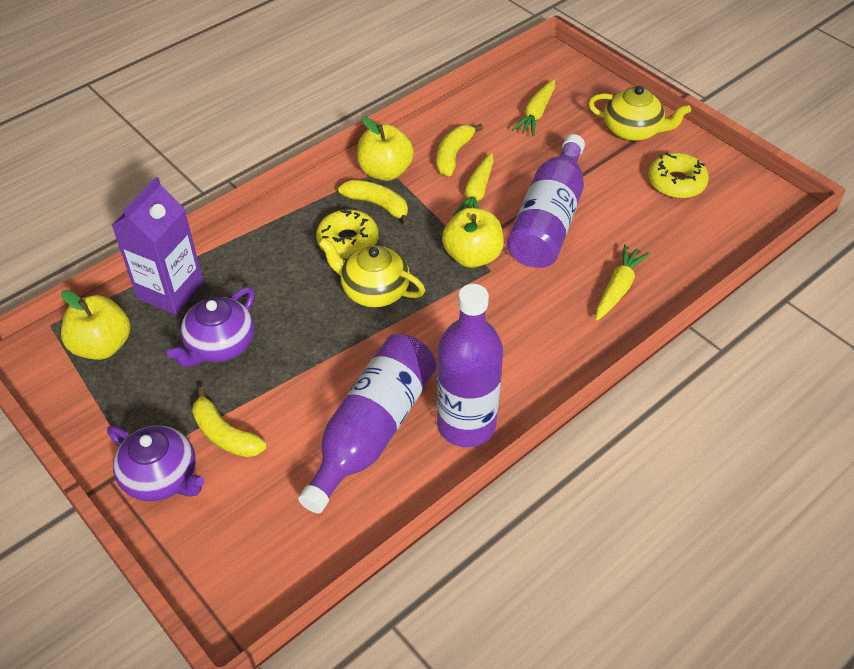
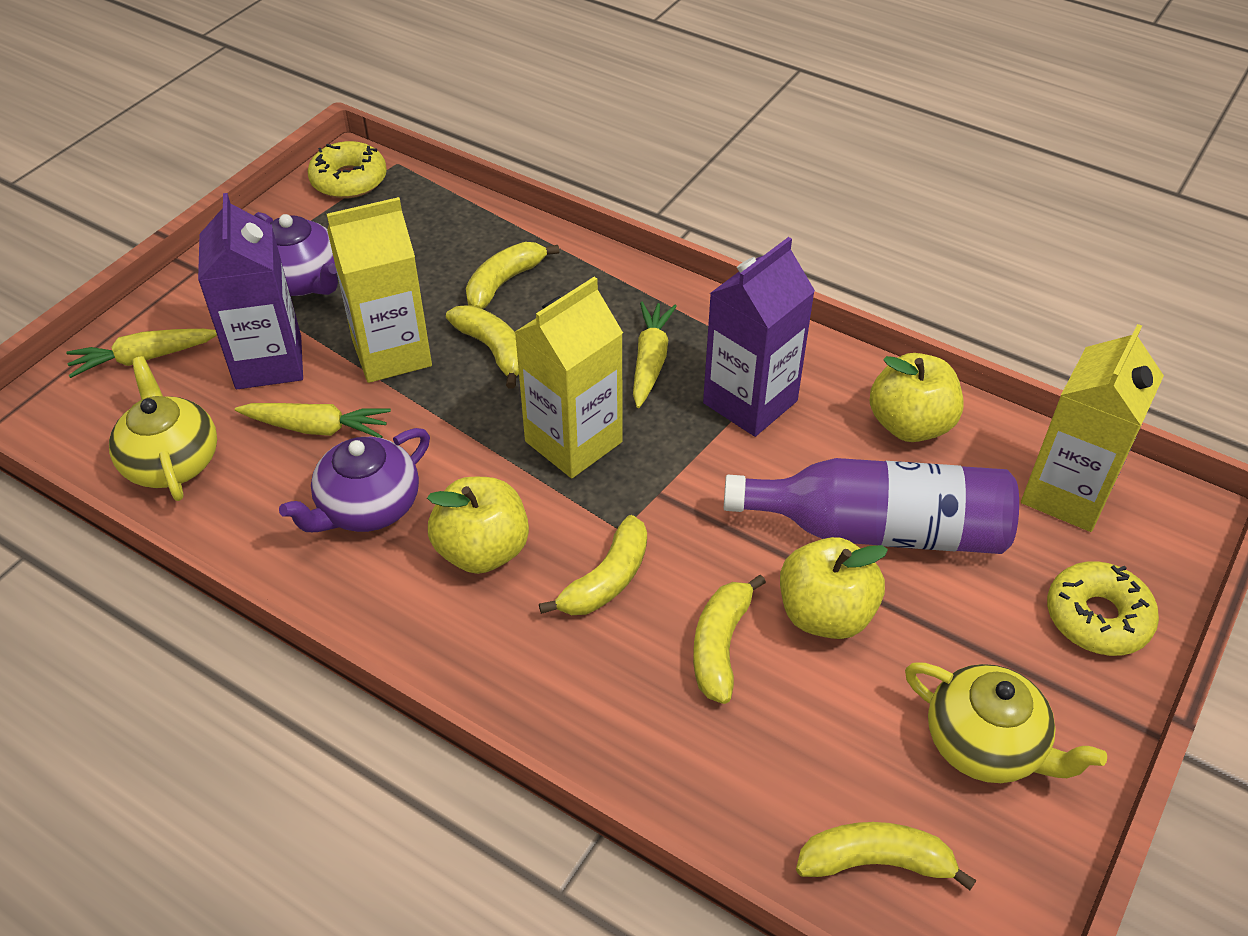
purple bottle: 3 -> 1
purple carton: 1 -> 2
yellow banana: 3 -> 5
yellow carton: 0 -> 3

